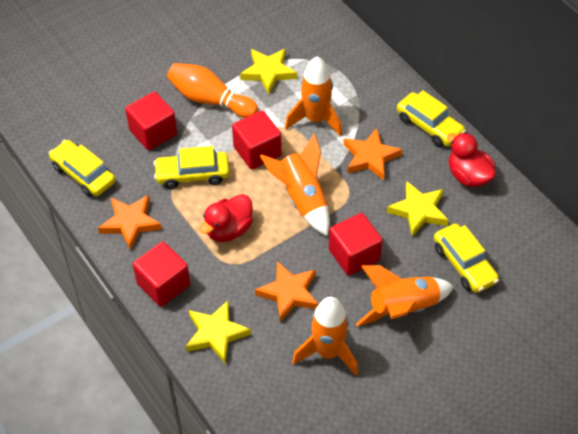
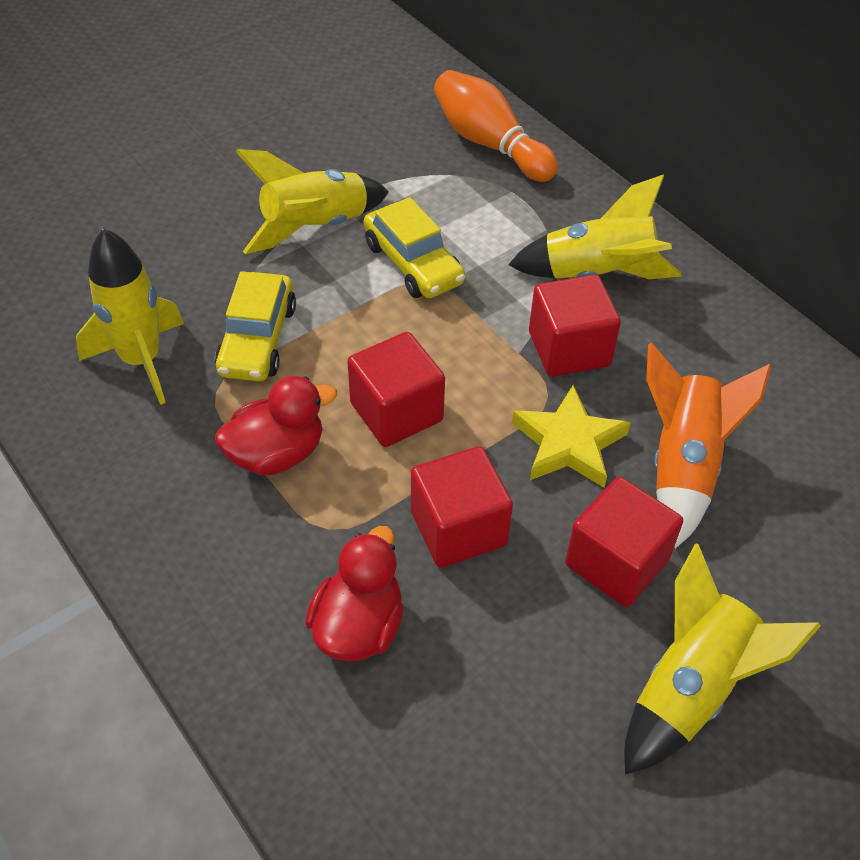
orange rocket: 4 -> 1
orange star: 3 -> 0
yellow car: 4 -> 2
yellow rocket: 0 -> 4
yellow star: 3 -> 1

